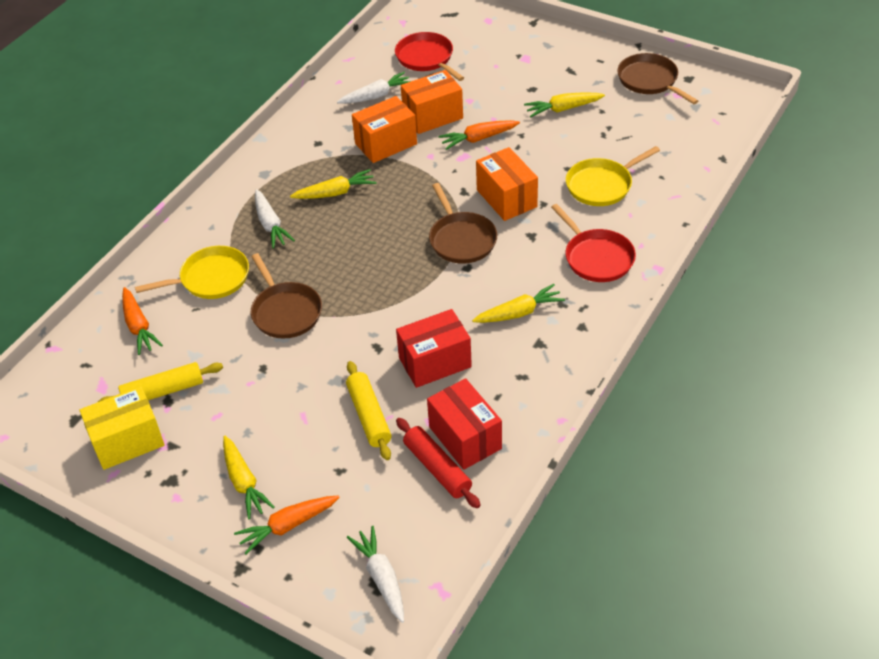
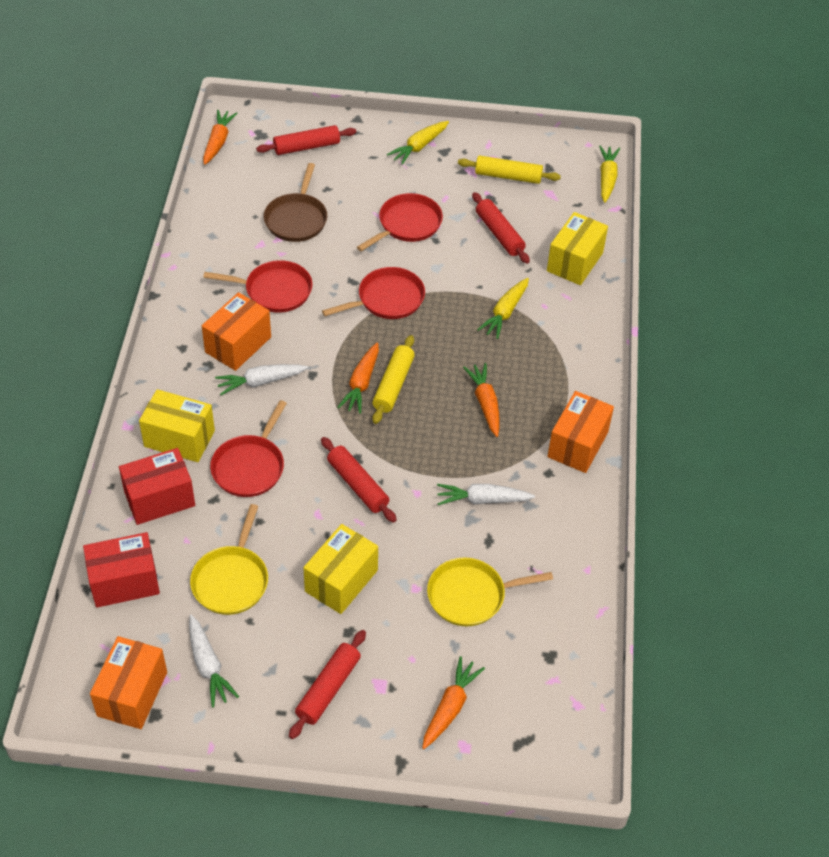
brown pan: 3 -> 1
orange carrot: 3 -> 4
red pan: 2 -> 4
red rolling pin: 1 -> 4
yellow box: 1 -> 3
yellow carrot: 4 -> 3

